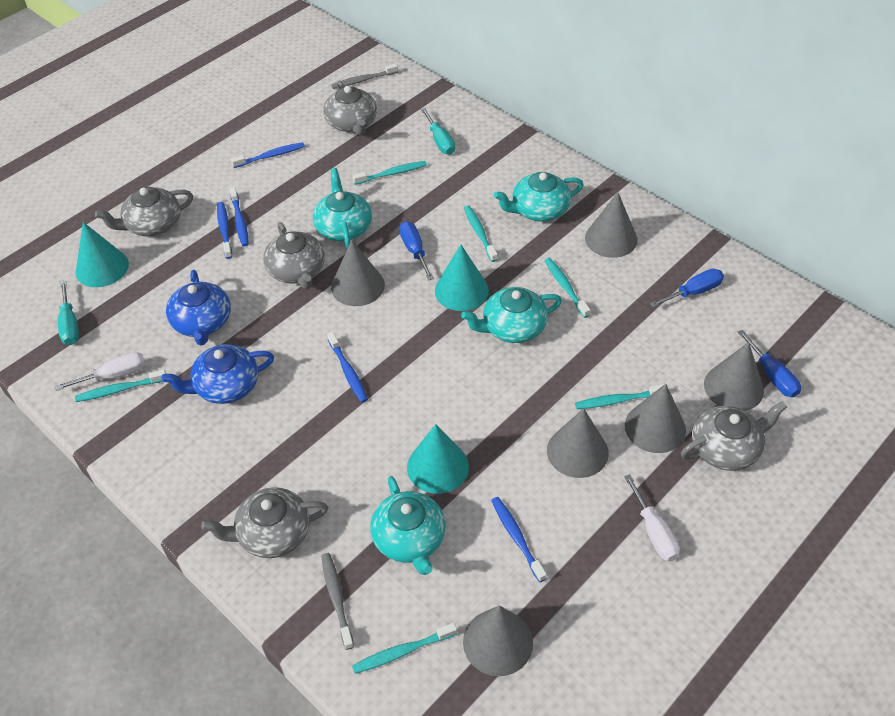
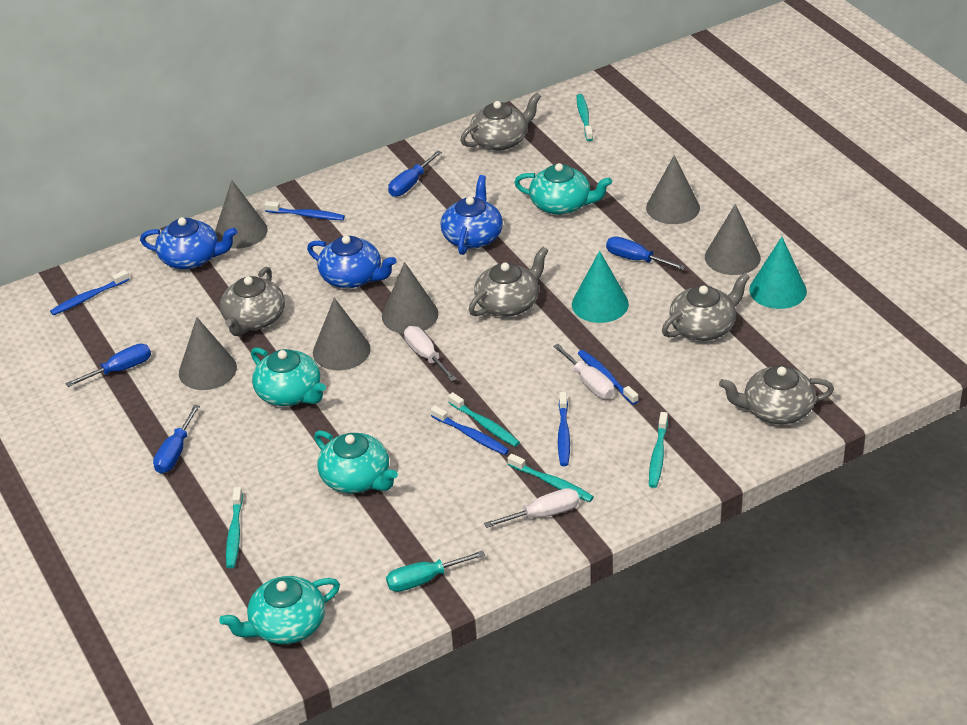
blue screwdriver: 3 -> 4
blue teapot: 2 -> 3
grey toothbrush: 2 -> 0
turquoise cone: 3 -> 2
turquoise screwdriver: 2 -> 1
turquoise toothbrush: 6 -> 5
white screwdriver: 2 -> 3

